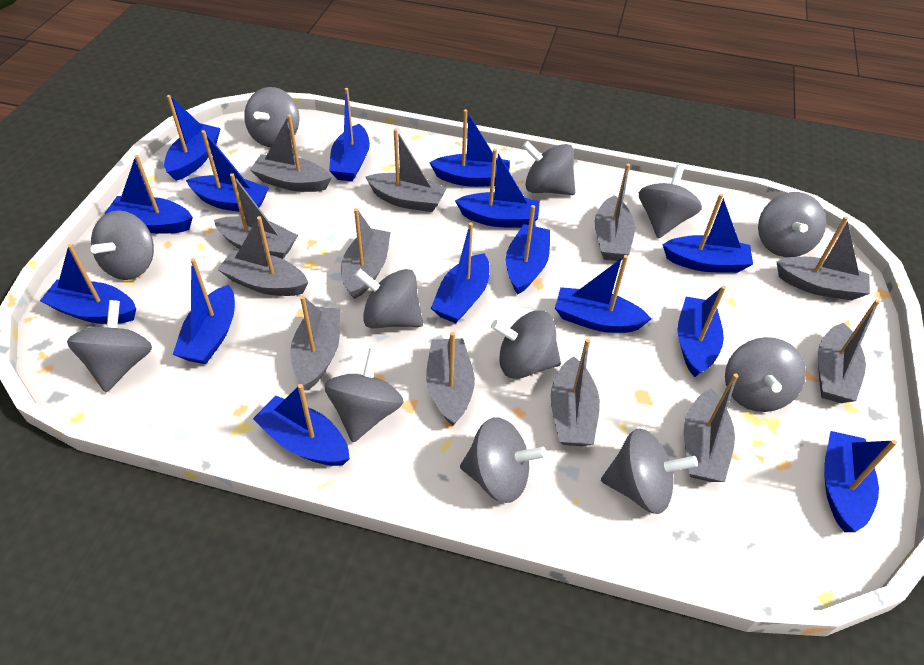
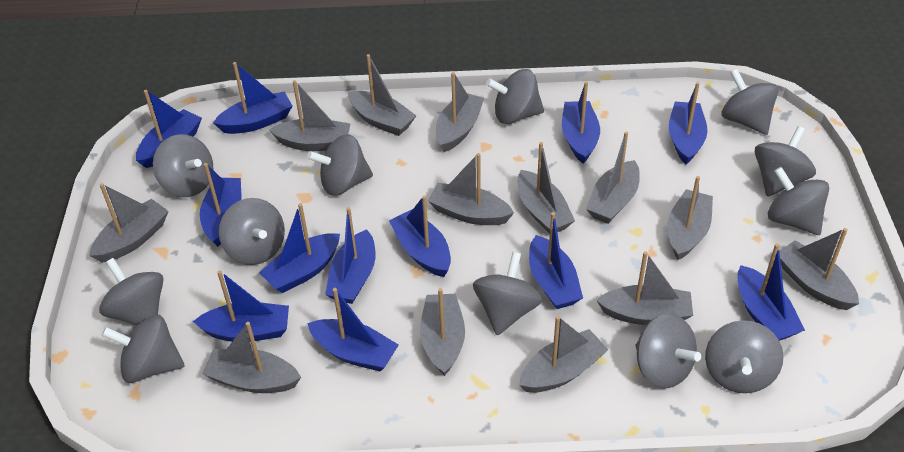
blue boat: 15 -> 12
grey boat: 12 -> 13

